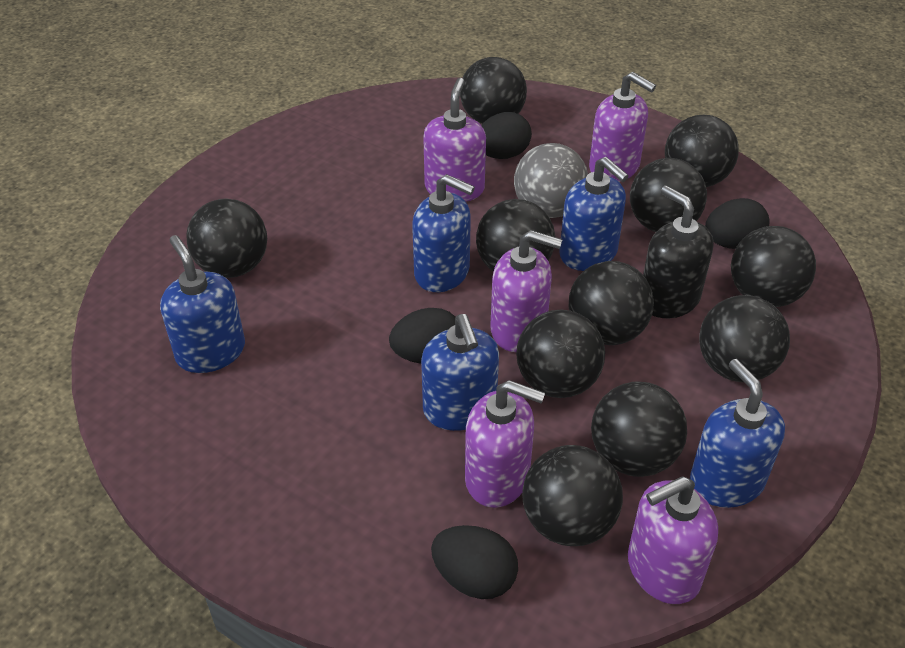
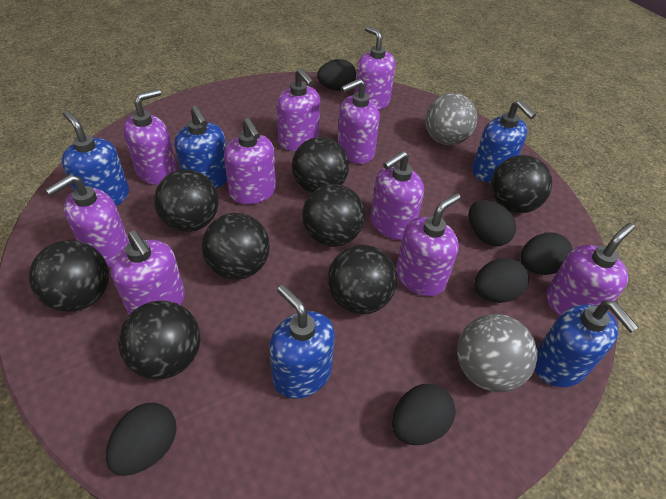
black ball: 11 -> 8
black egg: 4 -> 6
black soap dispenser: 1 -> 0
grey ball: 1 -> 2
purple soap dispenser: 5 -> 10

